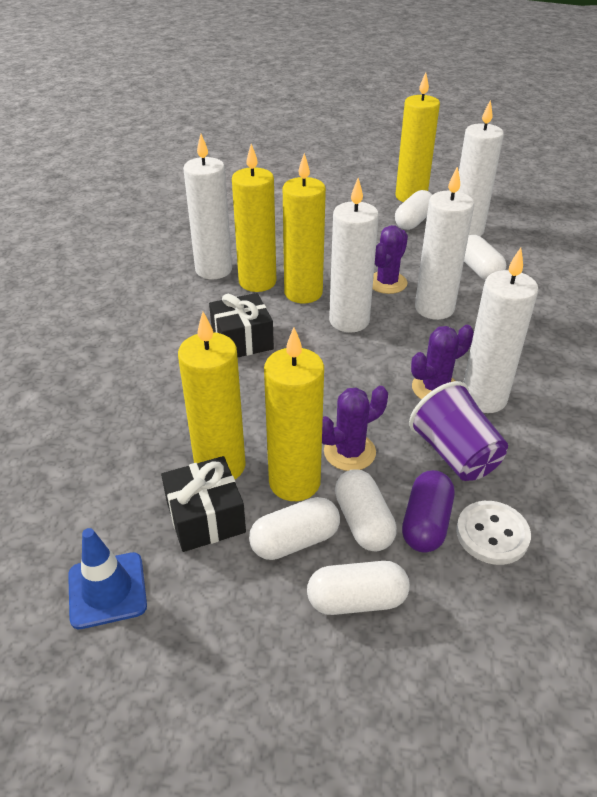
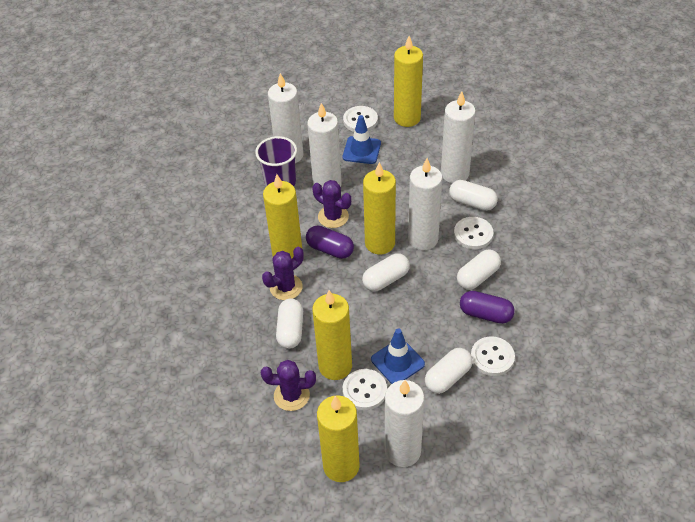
black gift: 2 -> 0
blue traffic cone: 1 -> 2
purple capsule: 1 -> 2
white button: 1 -> 4

